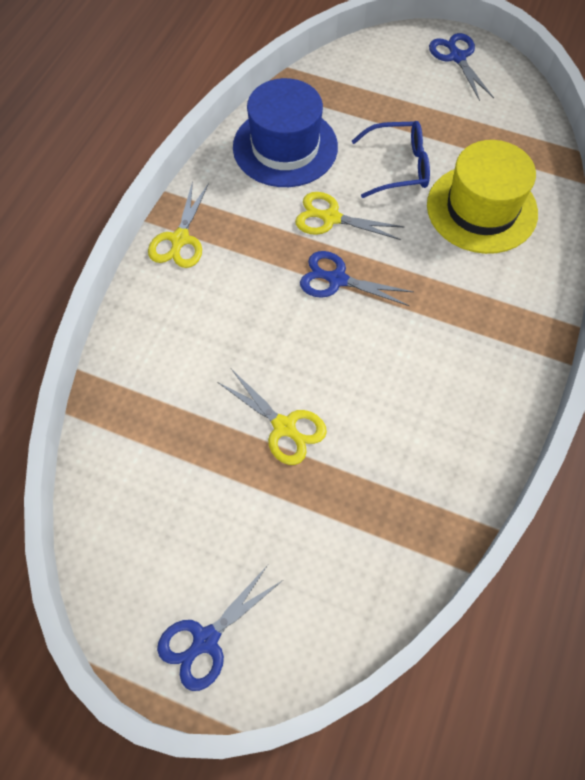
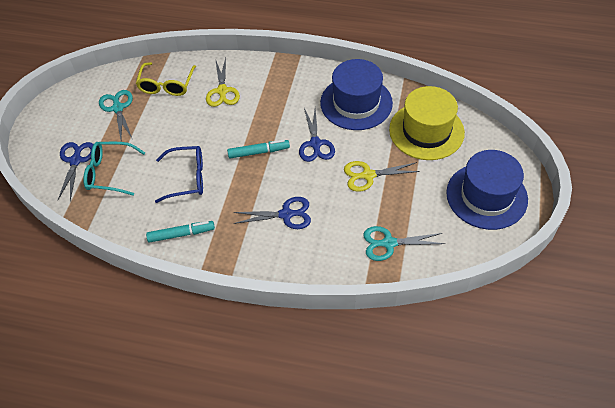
blue hat: 1 -> 2
turquoise glasses: 0 -> 1
turquoise marker: 0 -> 2
turquoise scissors: 0 -> 2
yellow glasses: 0 -> 1
yellow scissors: 3 -> 2

